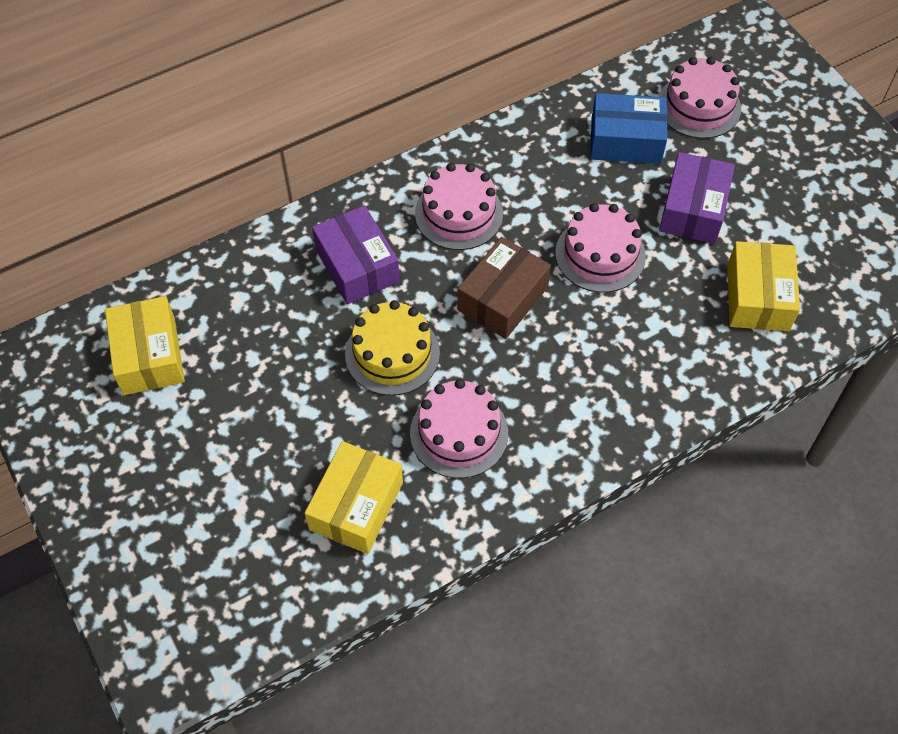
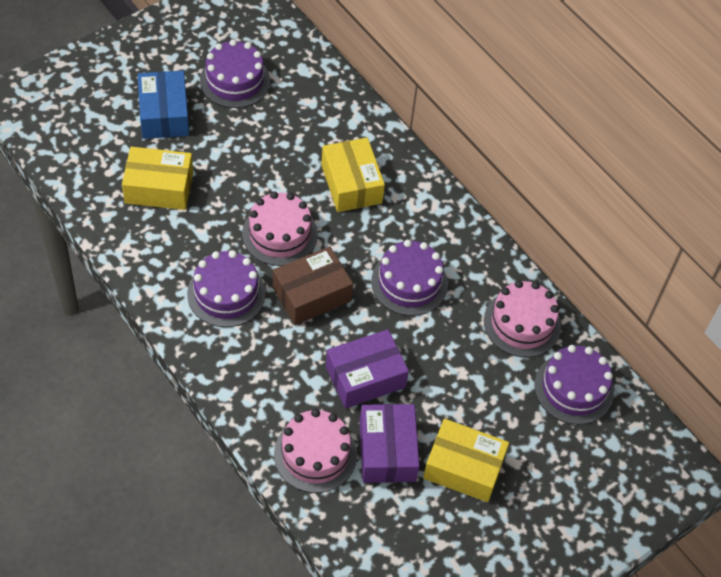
pink cake: 4 -> 3
purple cake: 0 -> 4
yellow cake: 1 -> 0

